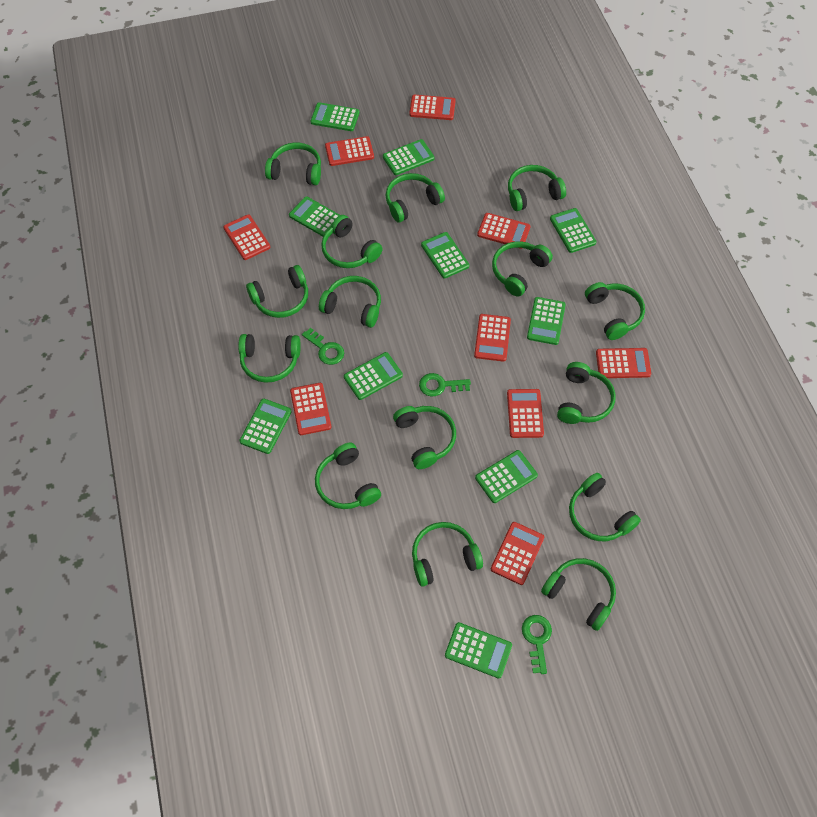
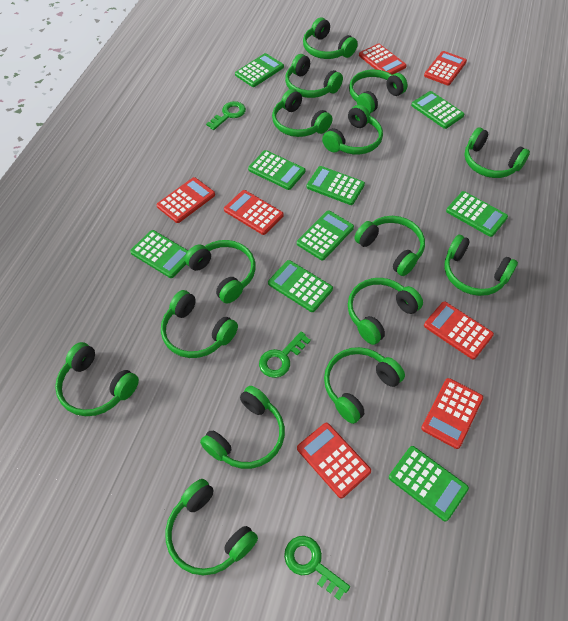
green calculator: 10 -> 9
red calculator: 9 -> 7

